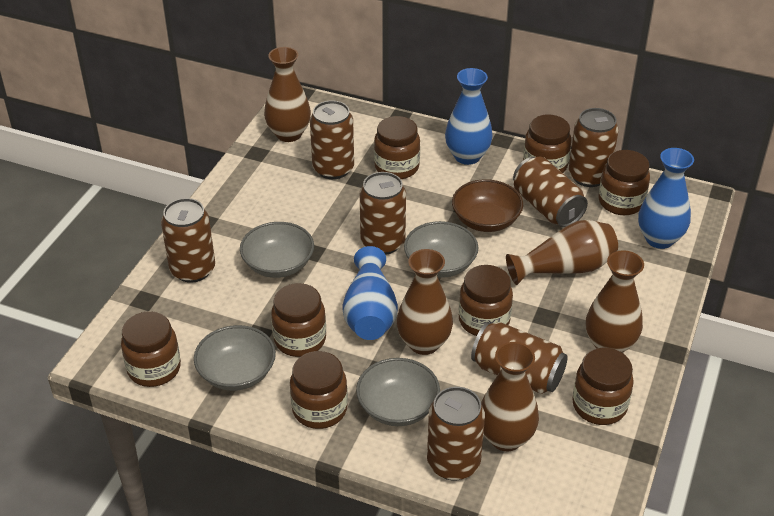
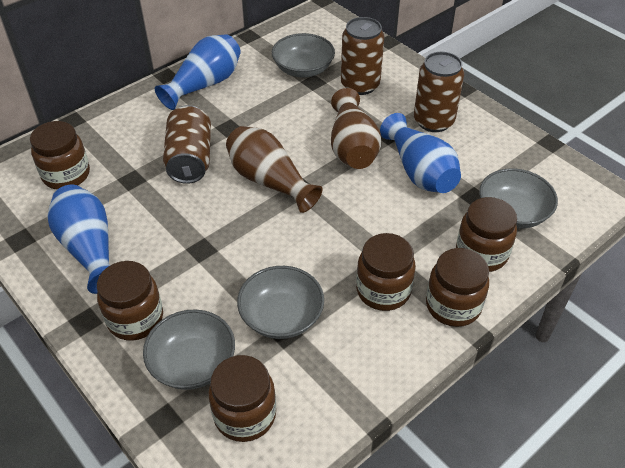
brown bowl: 1 -> 0
brown can: 7 -> 3
brown jar: 8 -> 6
brown vase: 5 -> 2

